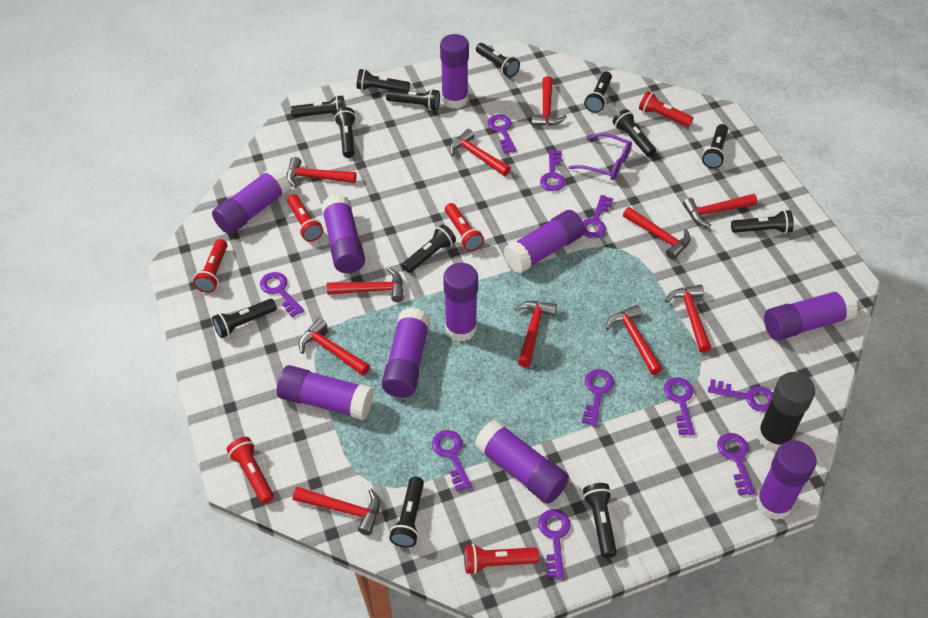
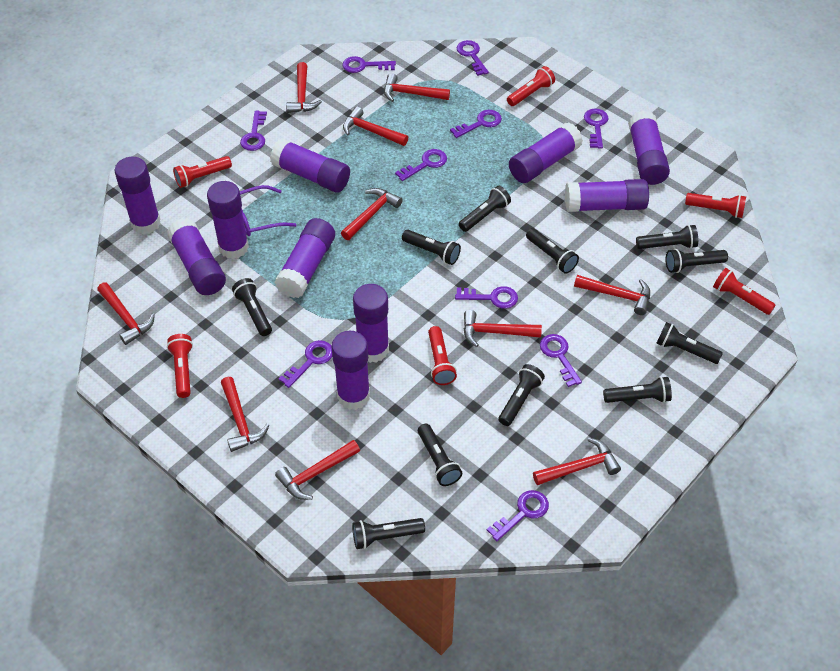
black flashlight: 13 -> 11
black glue stick: 1 -> 0
red hammer: 11 -> 10

